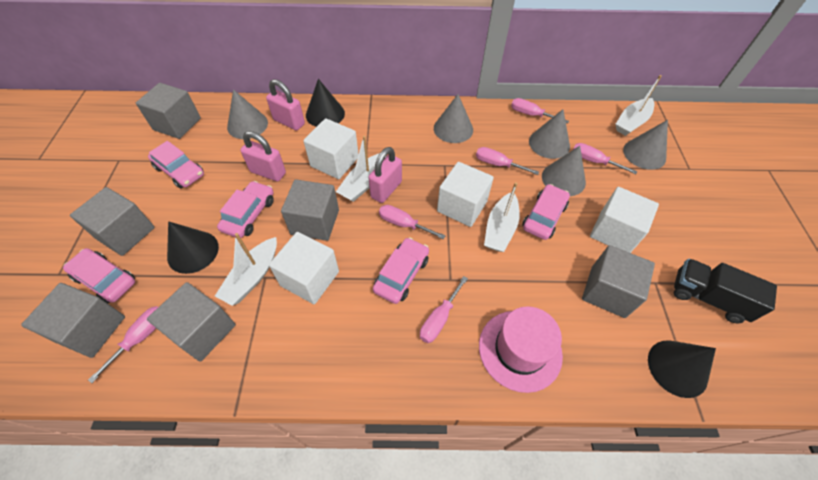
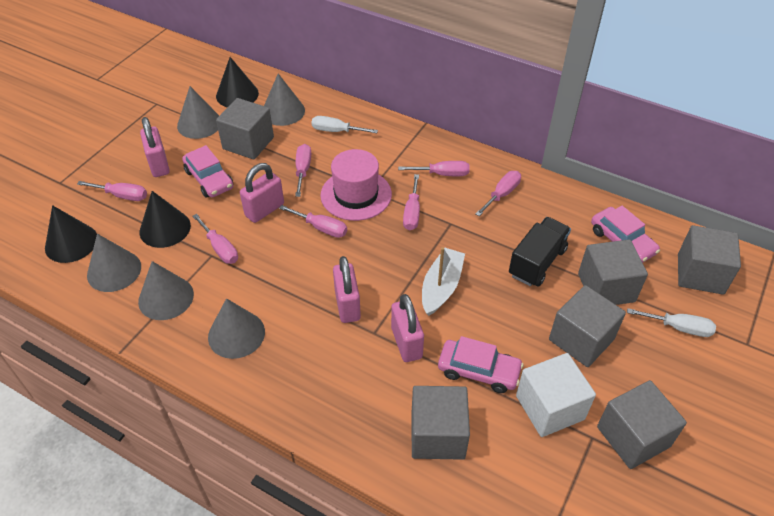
pink car: 5 -> 3
pink padlock: 3 -> 4
pink screwdriver: 6 -> 7
white boat: 4 -> 1
white cube: 4 -> 1
white screwdriver: 0 -> 2

